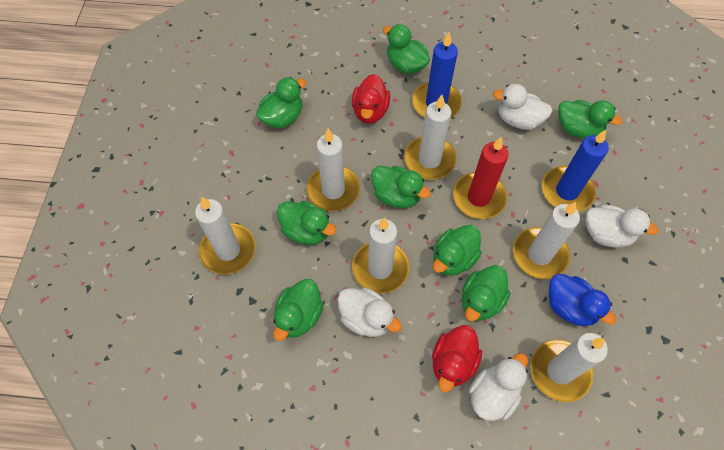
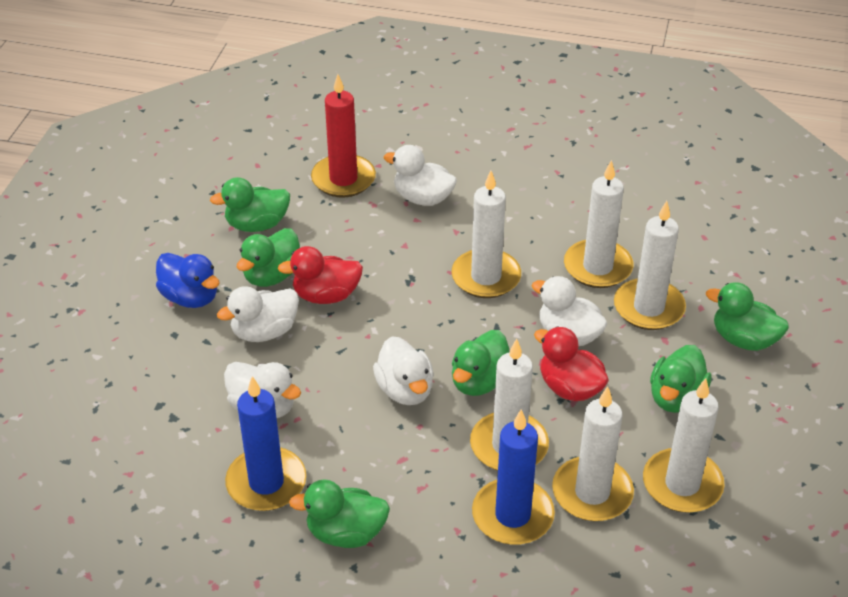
green duck: 8 -> 6
white duck: 4 -> 5

